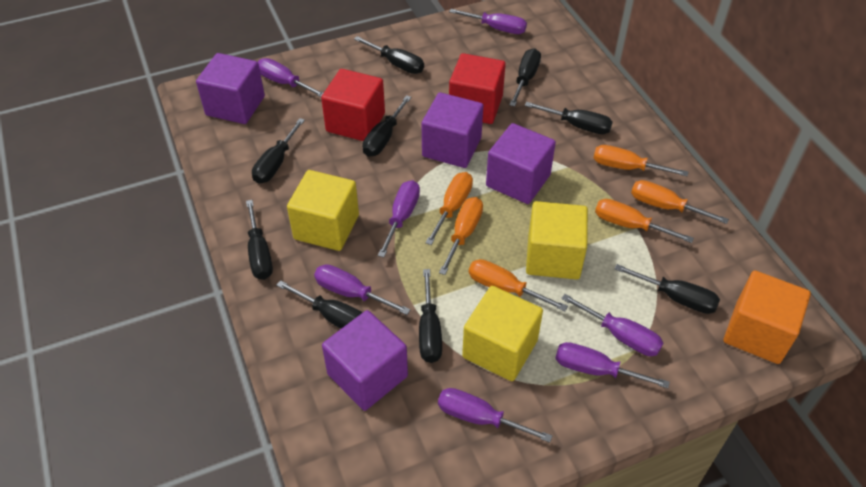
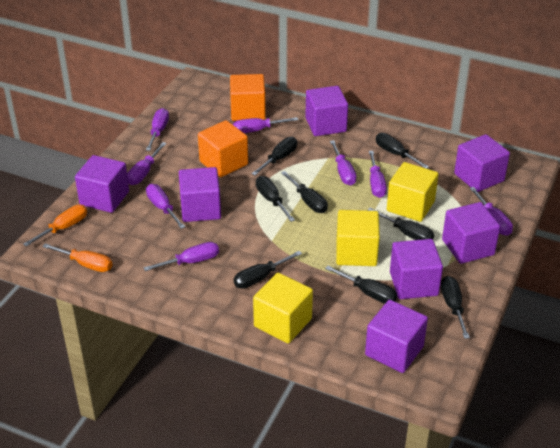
black screwdriver: 9 -> 8
orange cube: 1 -> 2
orange screwdriver: 6 -> 2
purple cube: 4 -> 7
purple screwdriver: 7 -> 8
red cube: 2 -> 0

